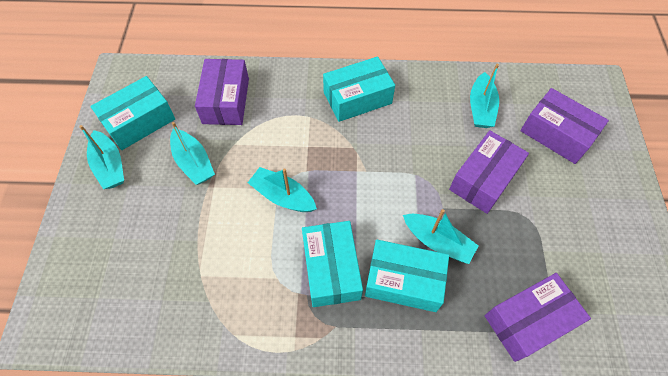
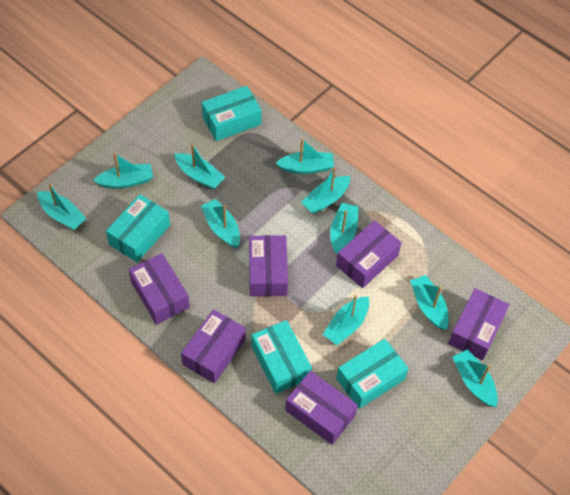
purple box: 4 -> 6
turquoise boat: 5 -> 10

